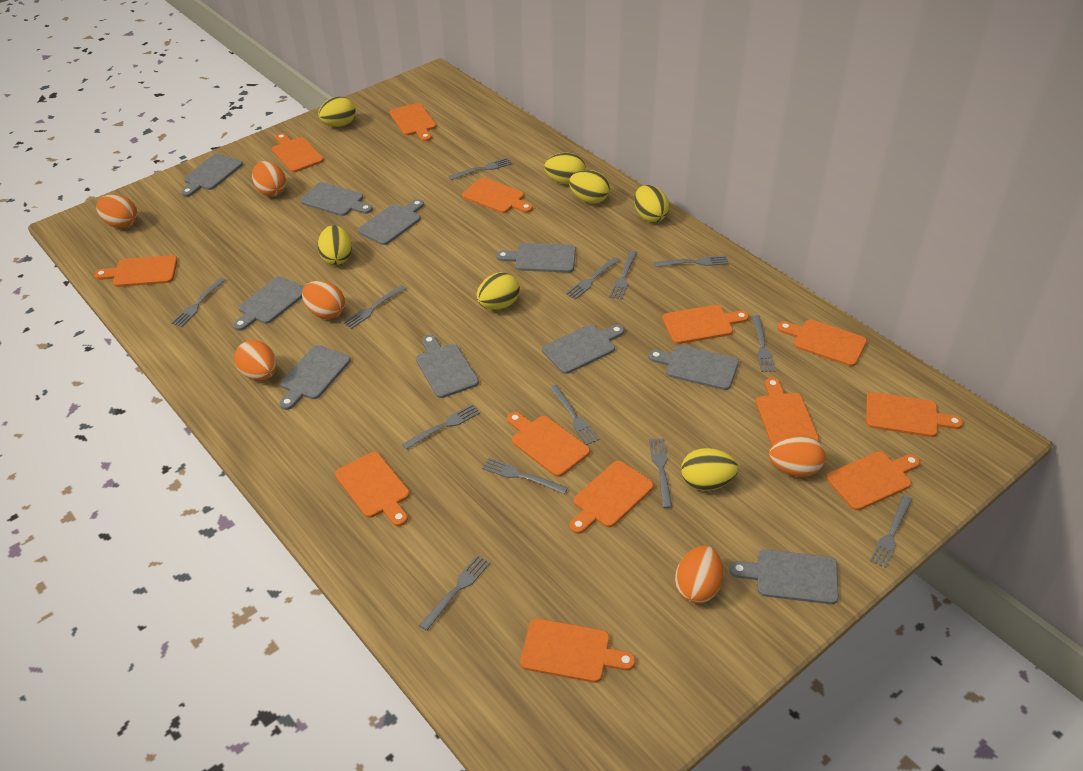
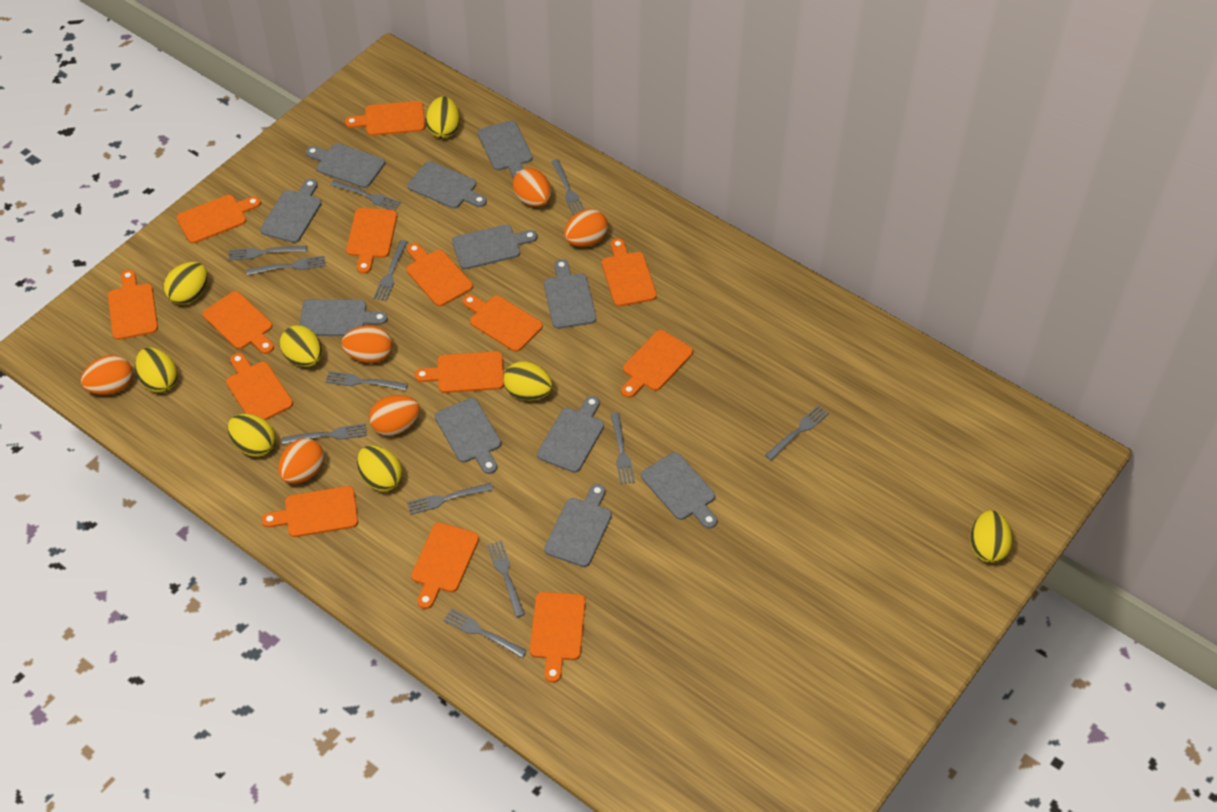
grey cutting board: 10 -> 11
grey fork: 13 -> 12
orange cutting board: 13 -> 14
yellow egg: 7 -> 8

